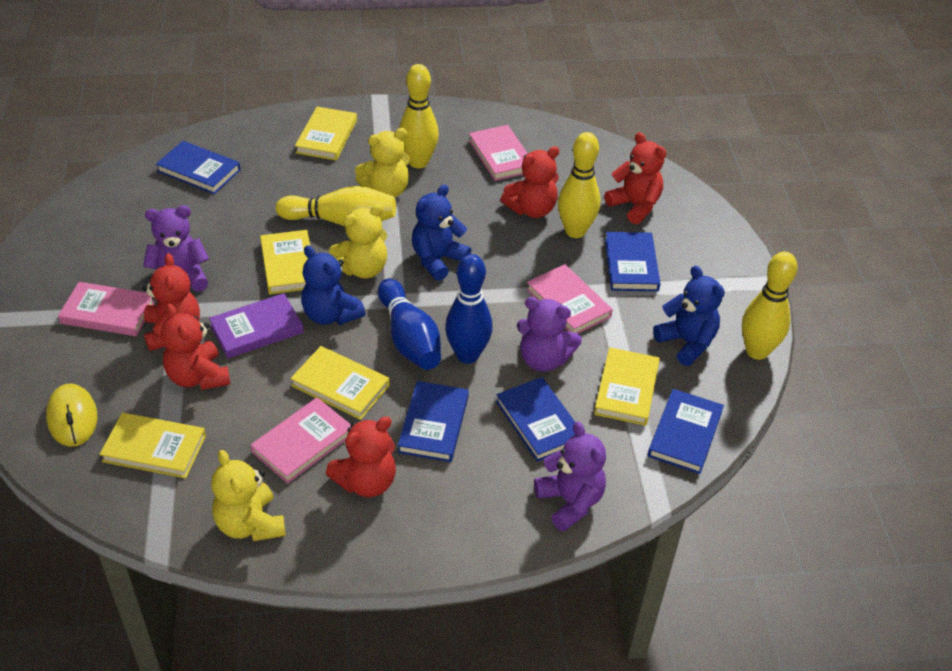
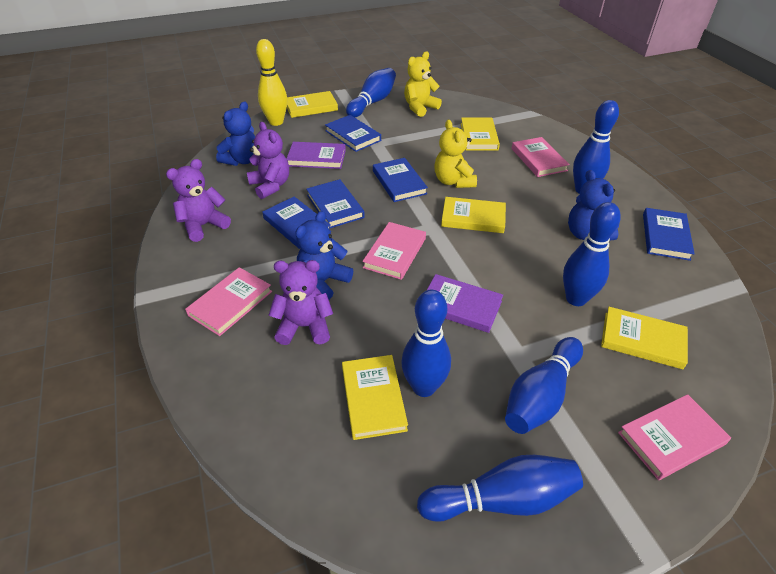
blue bowling pin: 2 -> 6
purple book: 1 -> 2
red teddy bear: 5 -> 0
yellow bowling pin: 4 -> 1
yellow mouse: 1 -> 0
yellow teddy bear: 3 -> 2

